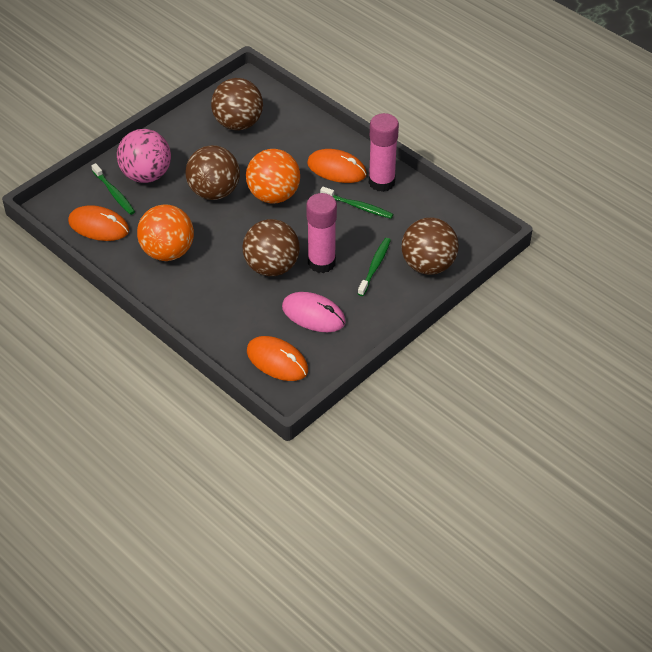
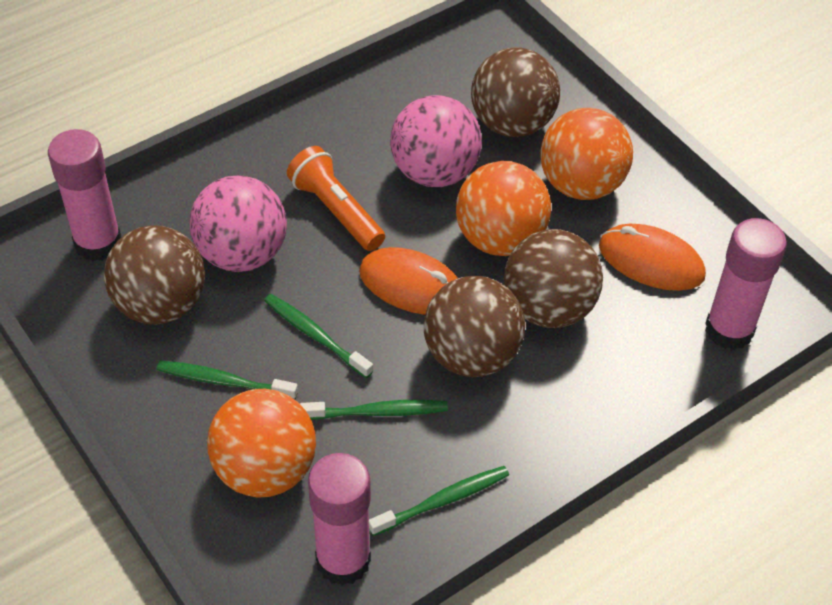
green toothbrush: 3 -> 4
orange ball: 2 -> 3
orange flashlight: 0 -> 1
orange mouse: 3 -> 2
pink ball: 1 -> 2
pink glue stick: 2 -> 3
pink mouse: 1 -> 0

